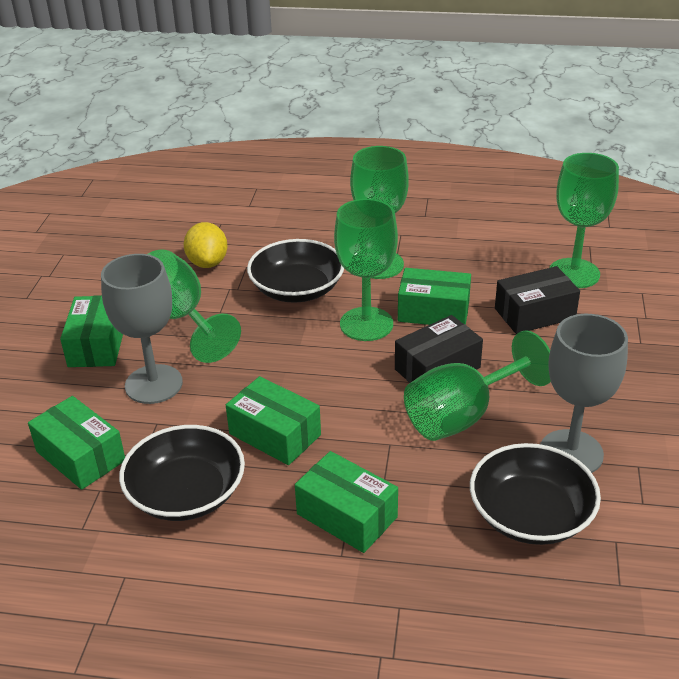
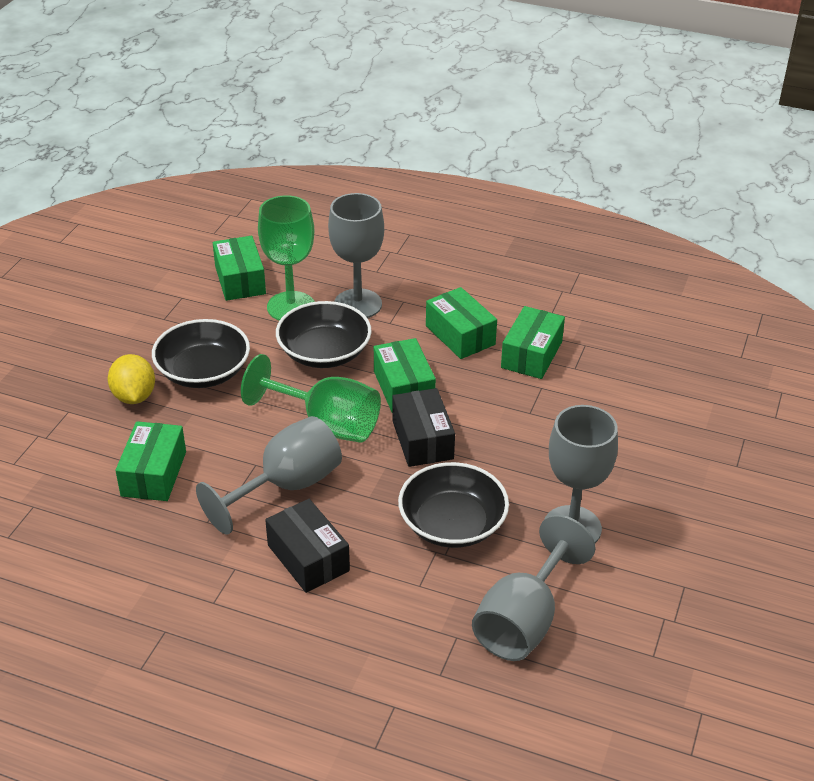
green goblet: 5 -> 2
grey goblet: 2 -> 4

